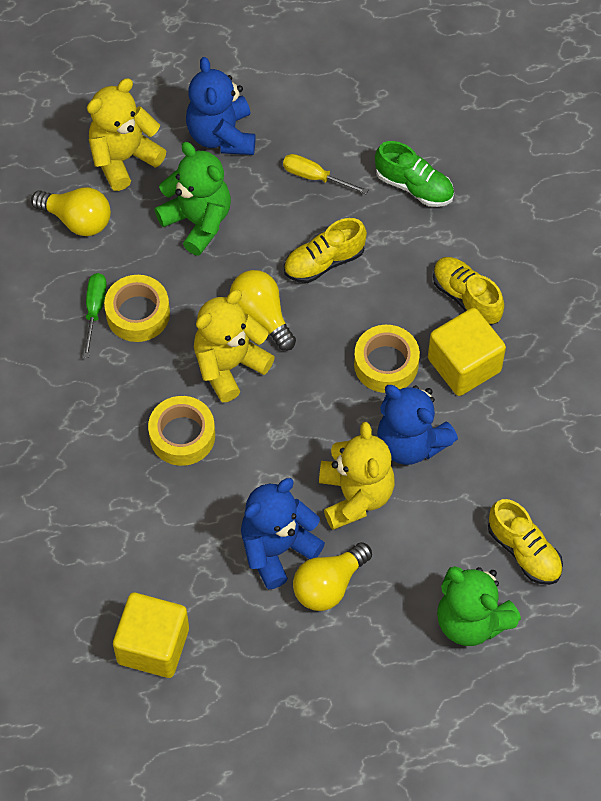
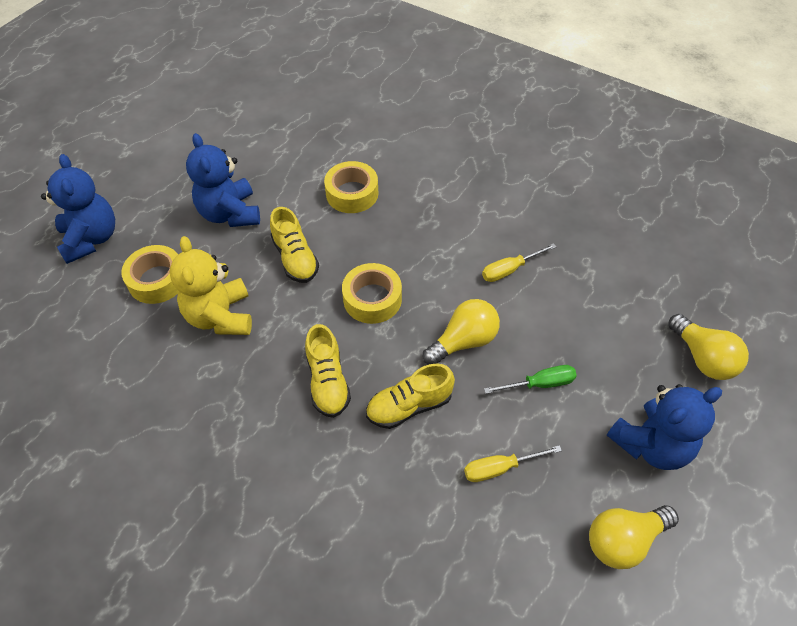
green shoe: 1 -> 0
green teddy bear: 2 -> 0
yellow cube: 2 -> 0
yellow screwdriver: 1 -> 2
yellow teddy bear: 3 -> 1

